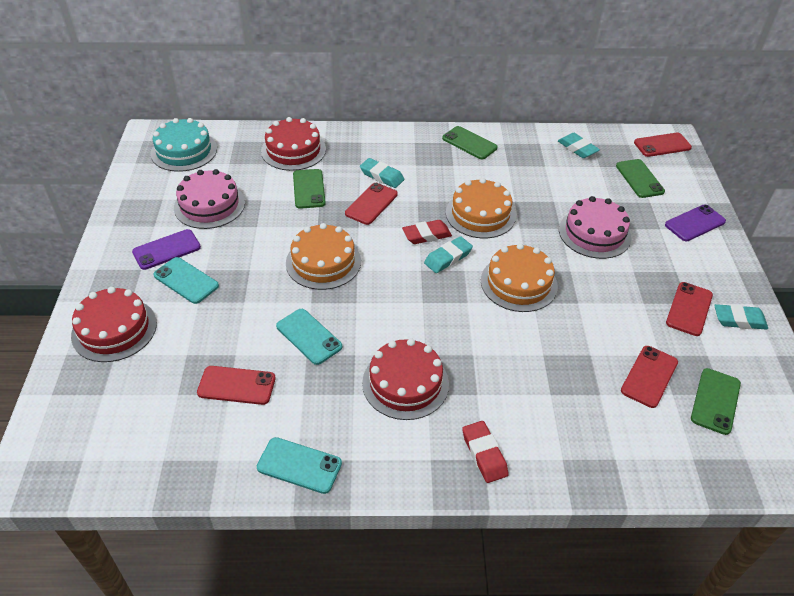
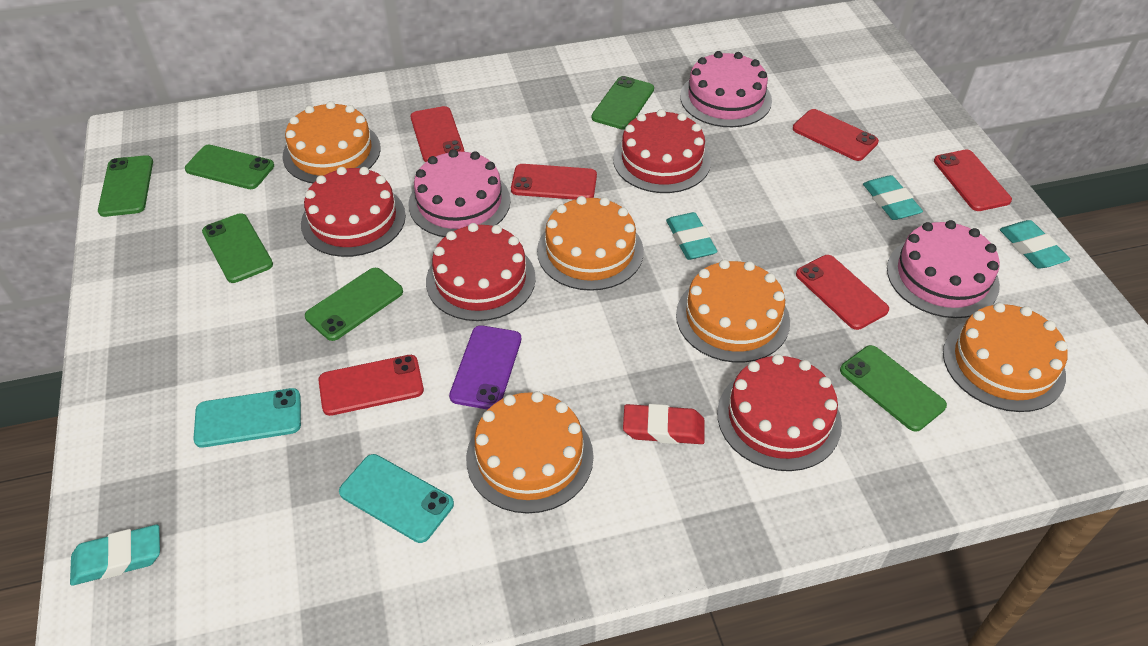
green phone: 4 -> 6
orange cake: 3 -> 5
pink cake: 2 -> 3
purple phone: 2 -> 1
red cake: 3 -> 4
red eraser: 2 -> 1
red phone: 5 -> 6
turquoise cake: 1 -> 0
turquoise phone: 3 -> 2

